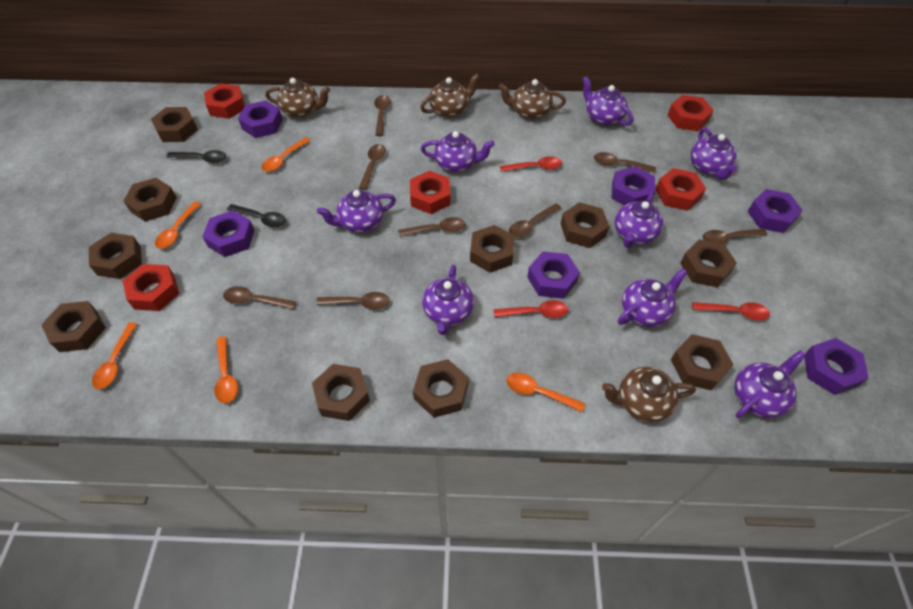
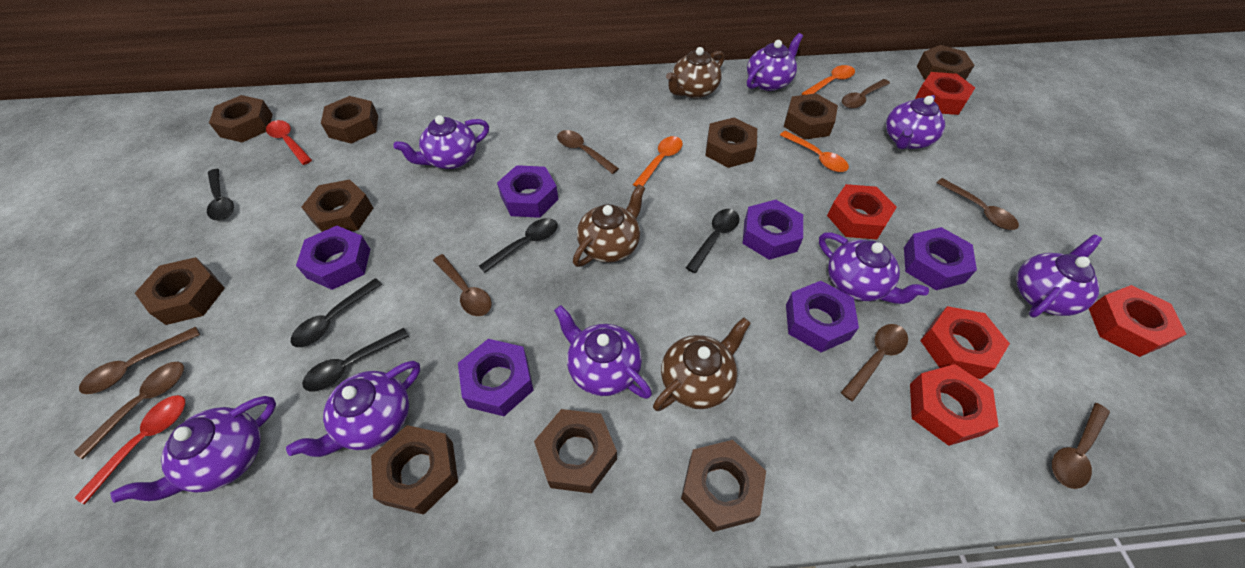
black spoon: 2 -> 5
brown teapot: 4 -> 3
orange spoon: 5 -> 3
red spoon: 3 -> 2

